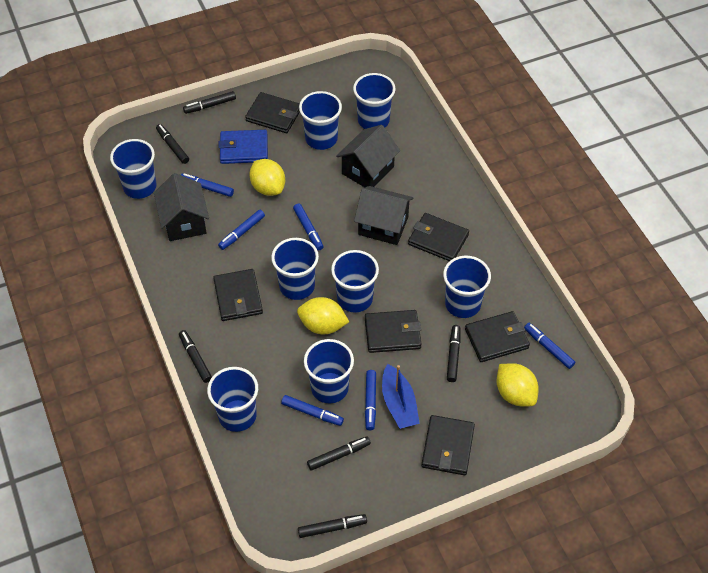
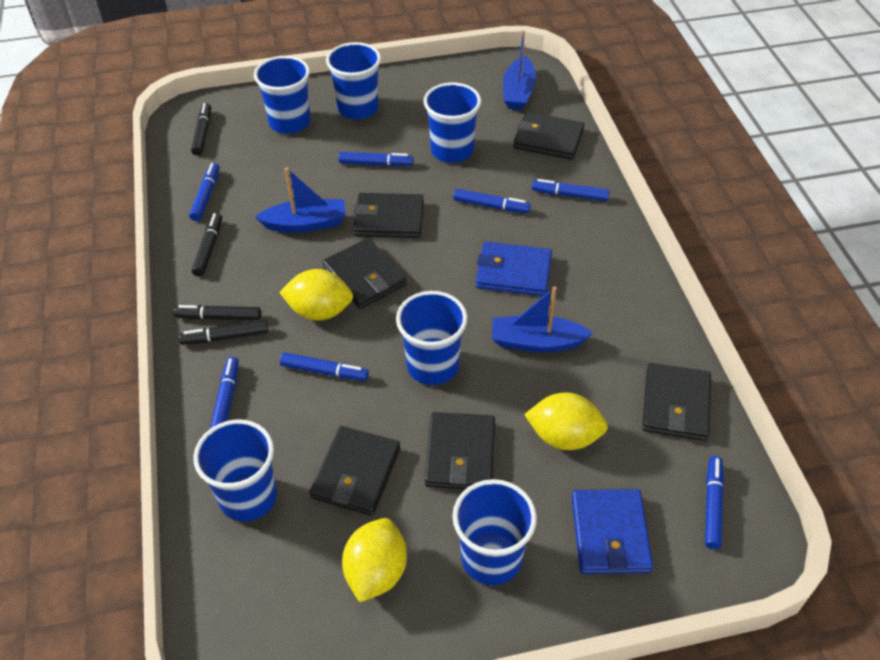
black house: 3 -> 0
black marker: 6 -> 4
blue boat: 1 -> 3
blue cup: 8 -> 6
blue marker: 6 -> 7
blue wallet: 1 -> 2

